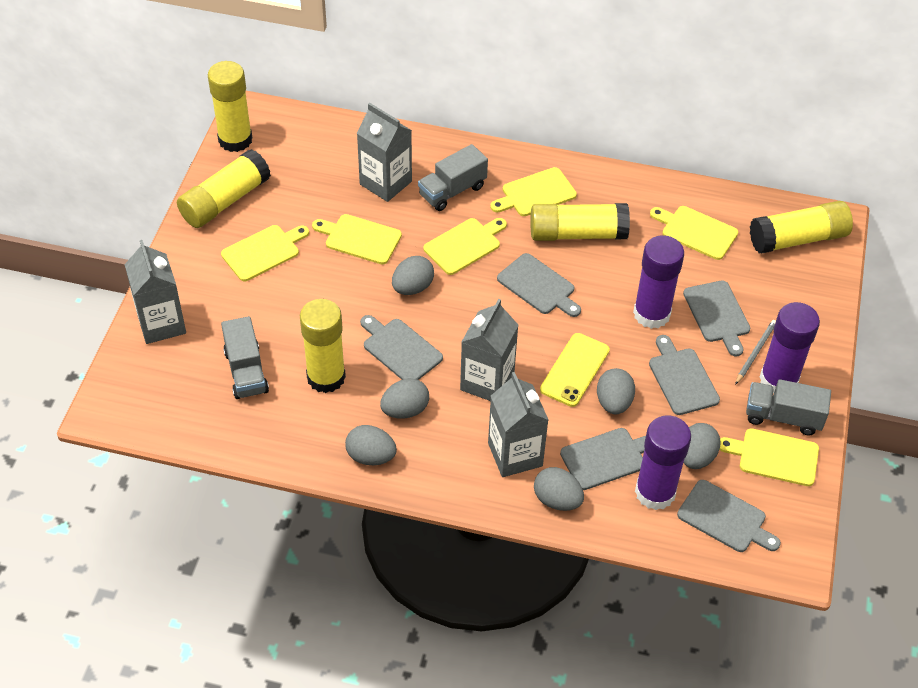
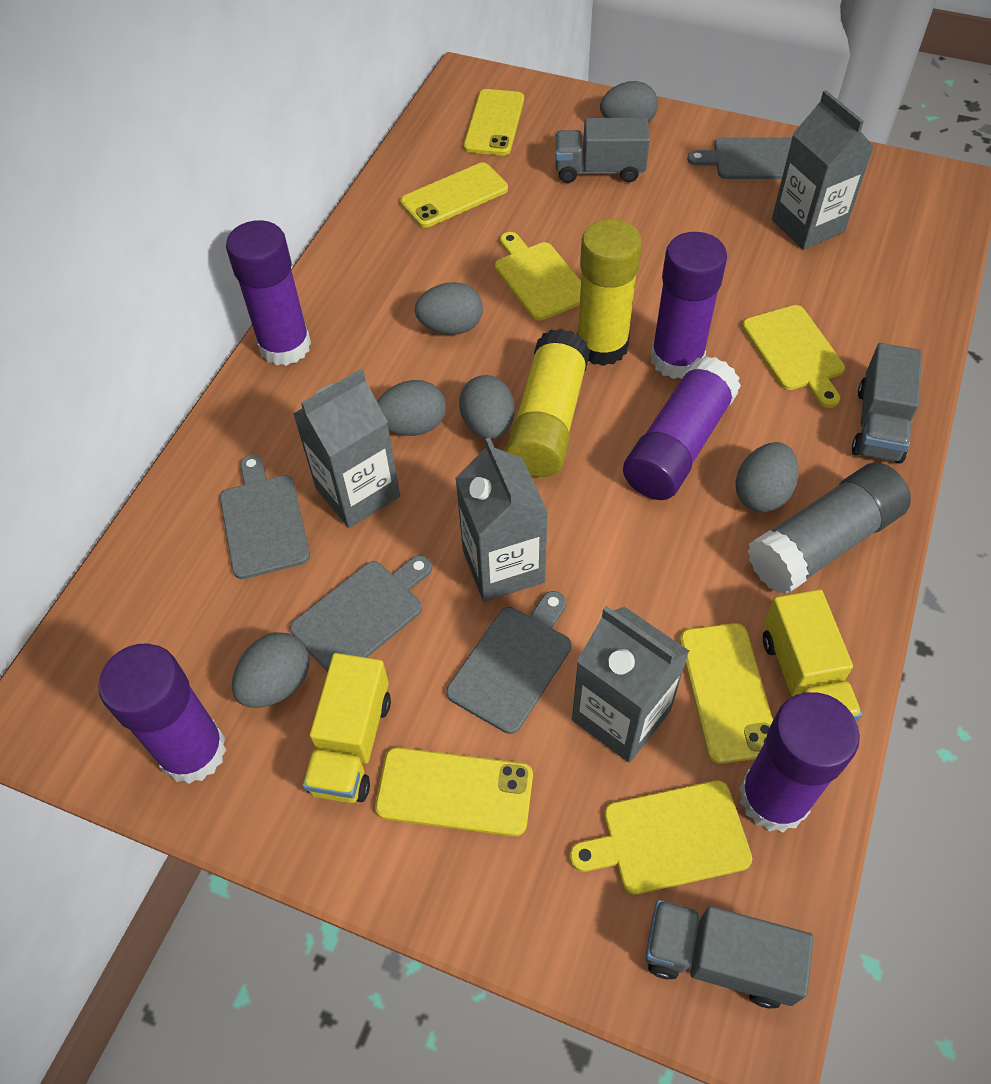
grey cutting board: 6 -> 4
grey glue stick: 0 -> 1
grey pencil: 1 -> 0
purple glue stick: 3 -> 5
yellow cutting board: 6 -> 3
yellow glue stick: 5 -> 2
yellow phone: 1 -> 4
yellow truck: 0 -> 2

